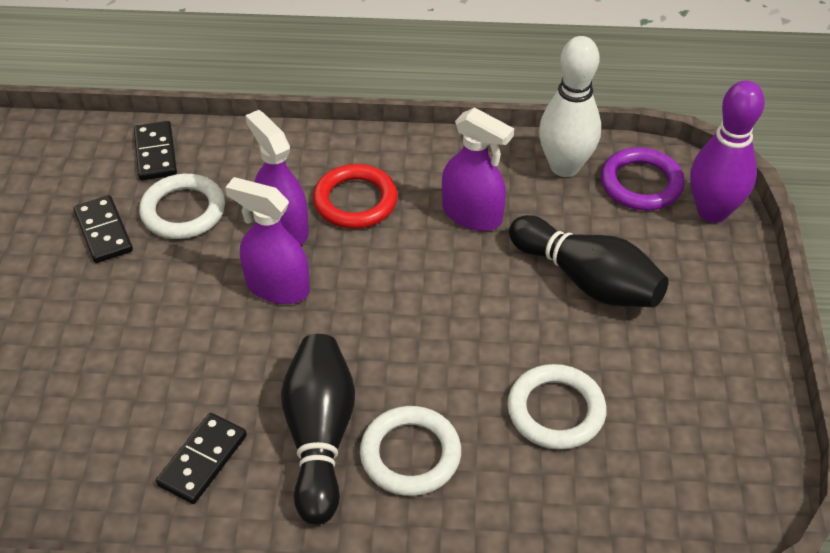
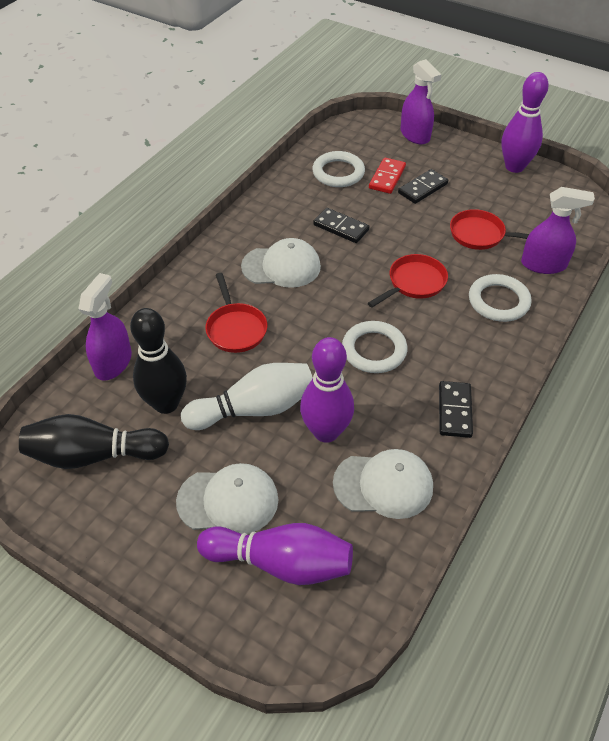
purple bowling pin: 1 -> 3
purple ring: 1 -> 0
red domino: 0 -> 1
red pan: 0 -> 3
red ring: 1 -> 0
white cap: 0 -> 3

